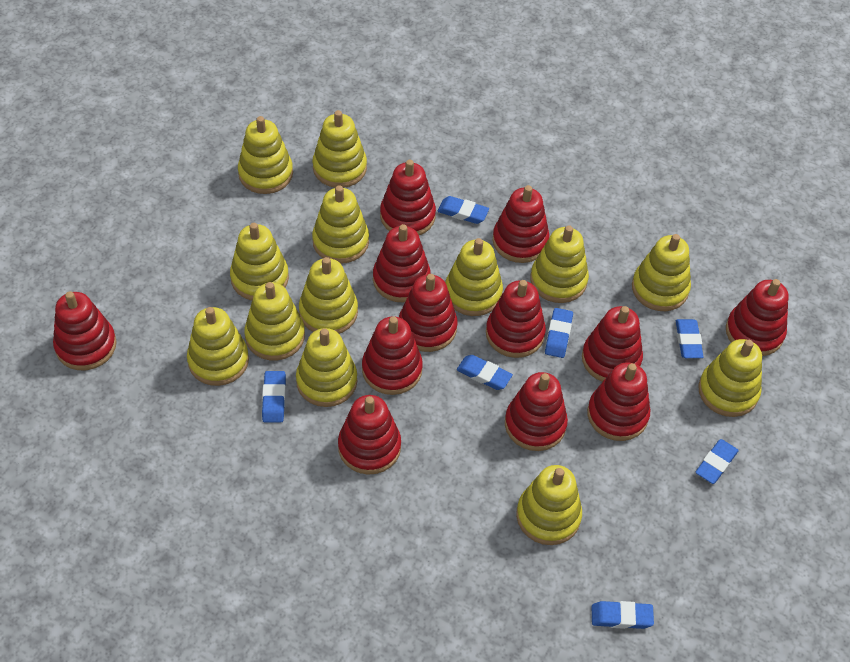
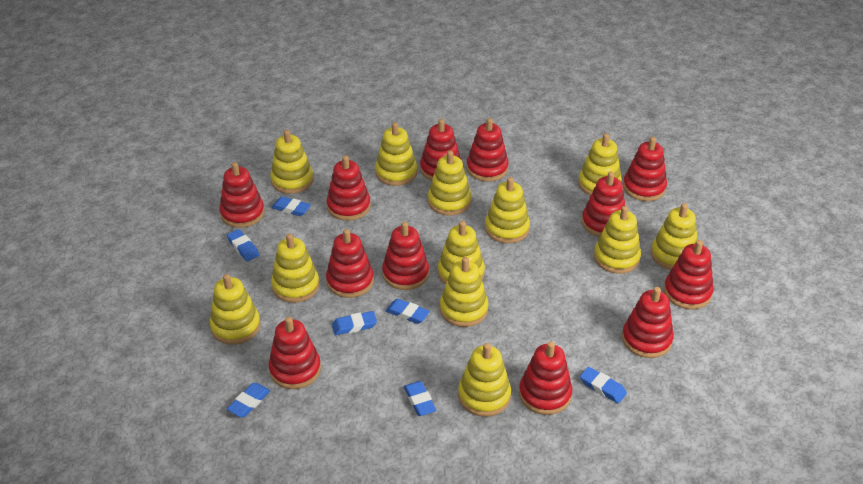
yellow stacking toy: 13 -> 12

